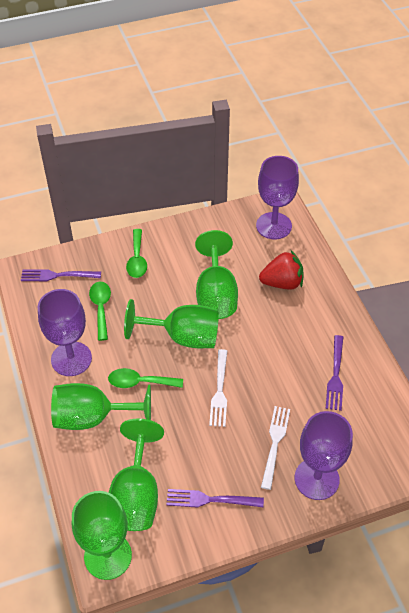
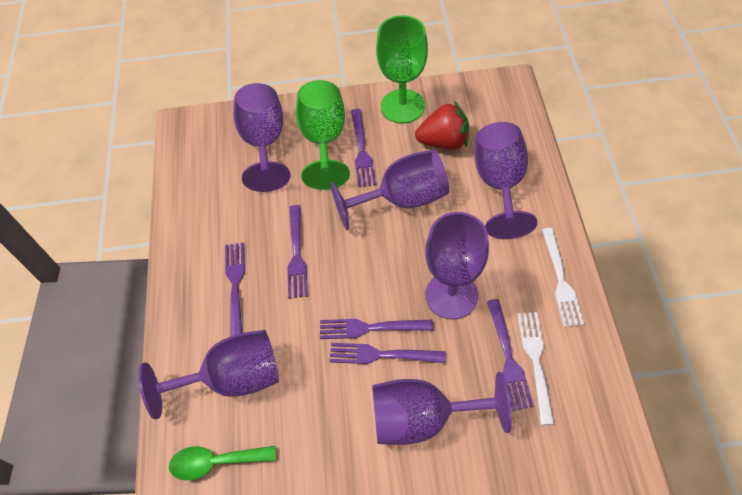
green goblet: 5 -> 2
green spoon: 3 -> 1
purple fork: 3 -> 6
purple goblet: 3 -> 6

